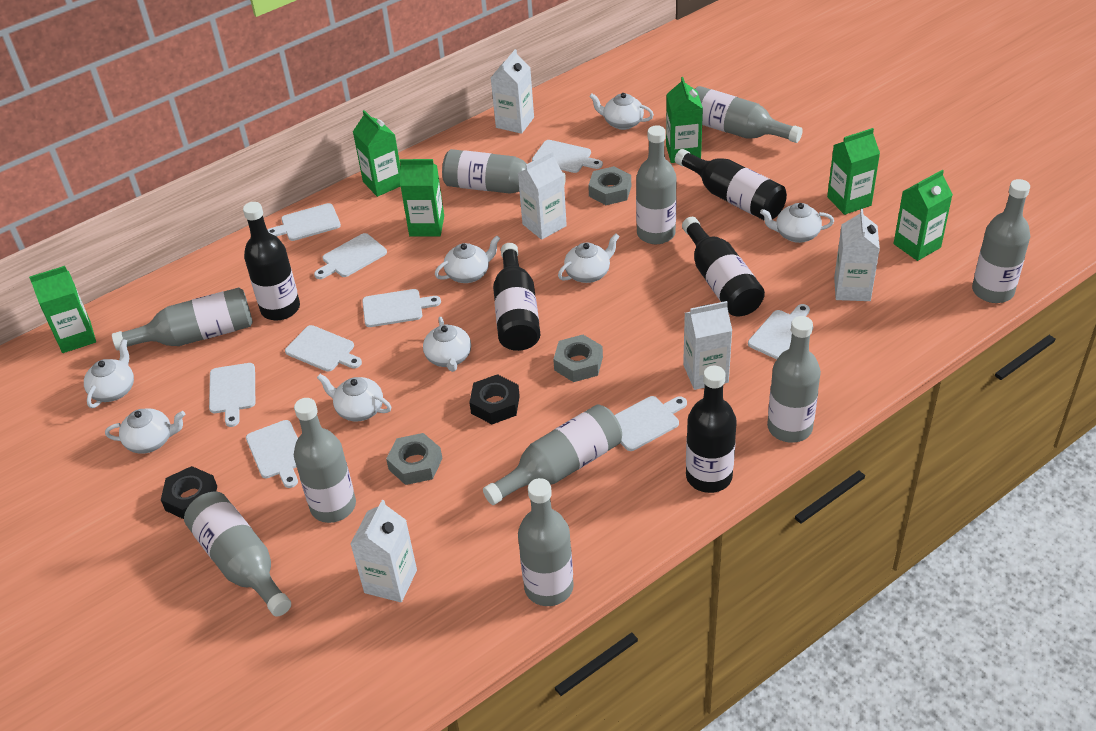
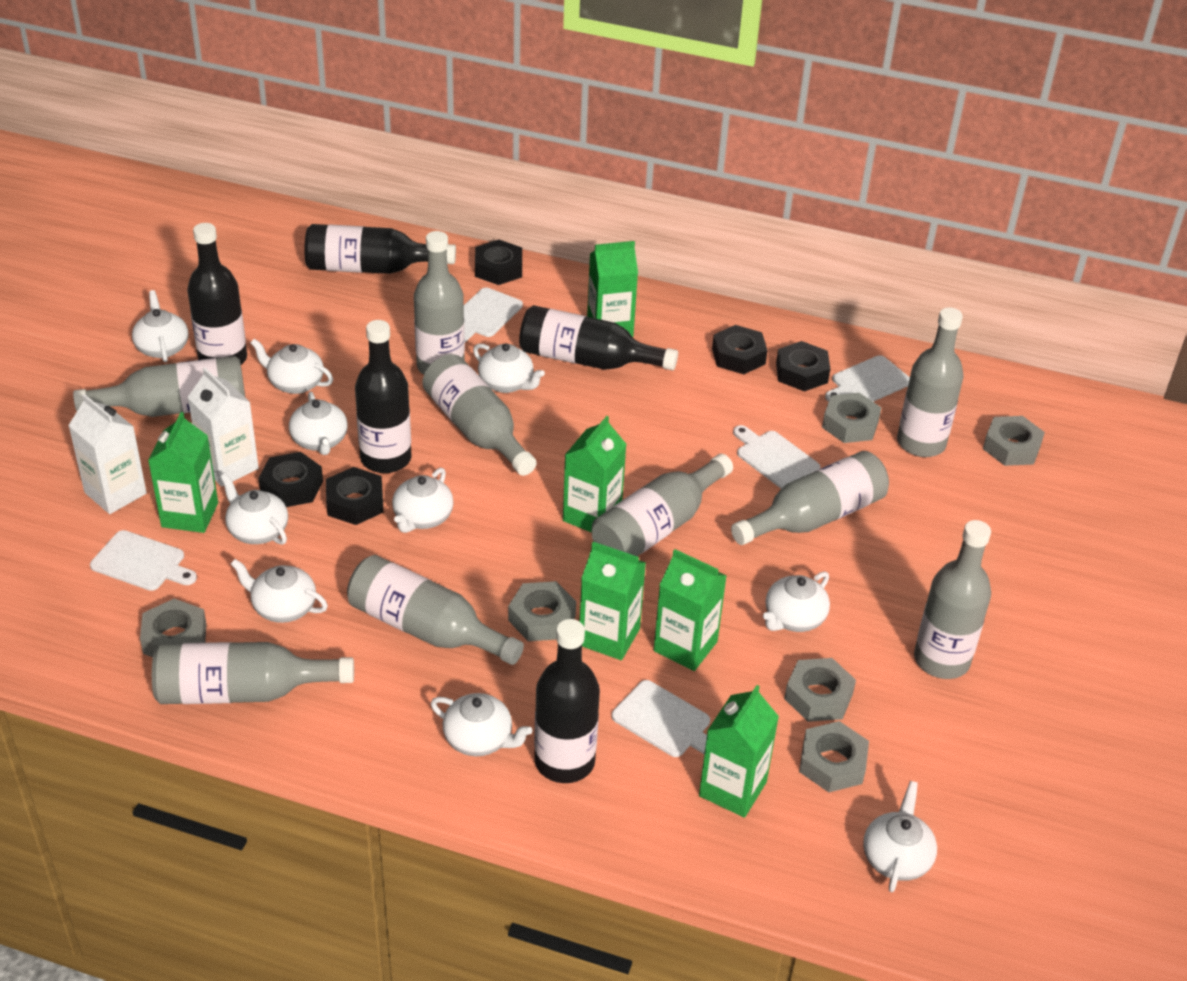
black nut: 2 -> 5
grey bottle: 10 -> 9
grey nut: 3 -> 6
white carton: 5 -> 2
white cutting board: 9 -> 5
white teapot: 8 -> 10

